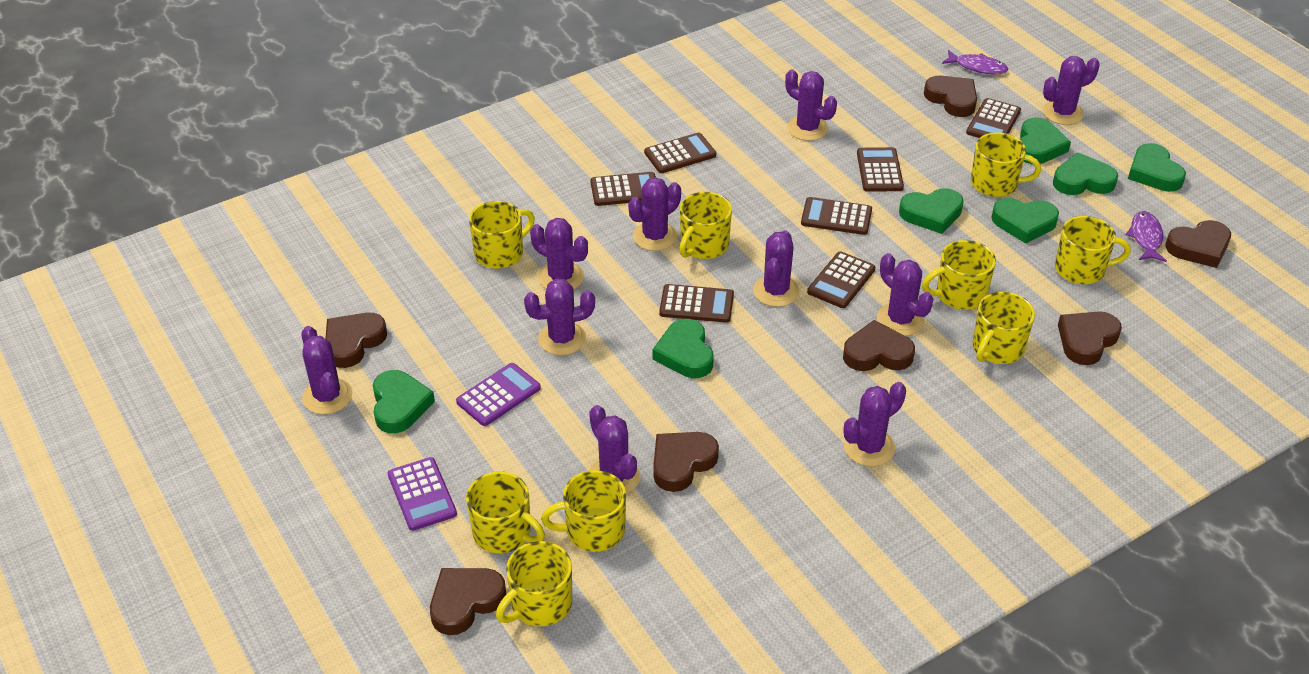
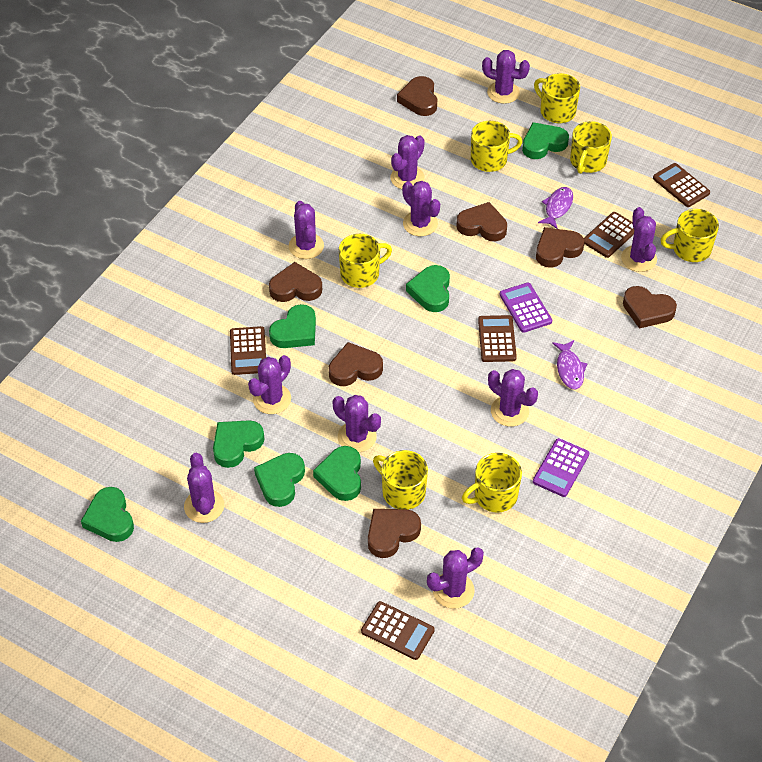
brown calculator: 7 -> 5
yellow mug: 9 -> 7

